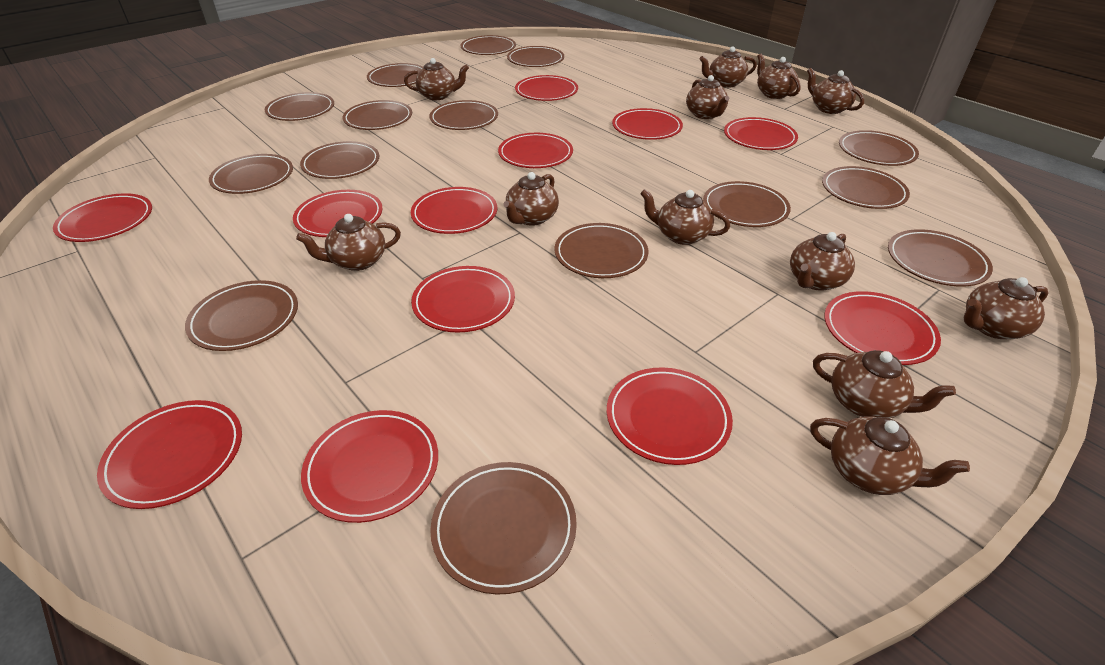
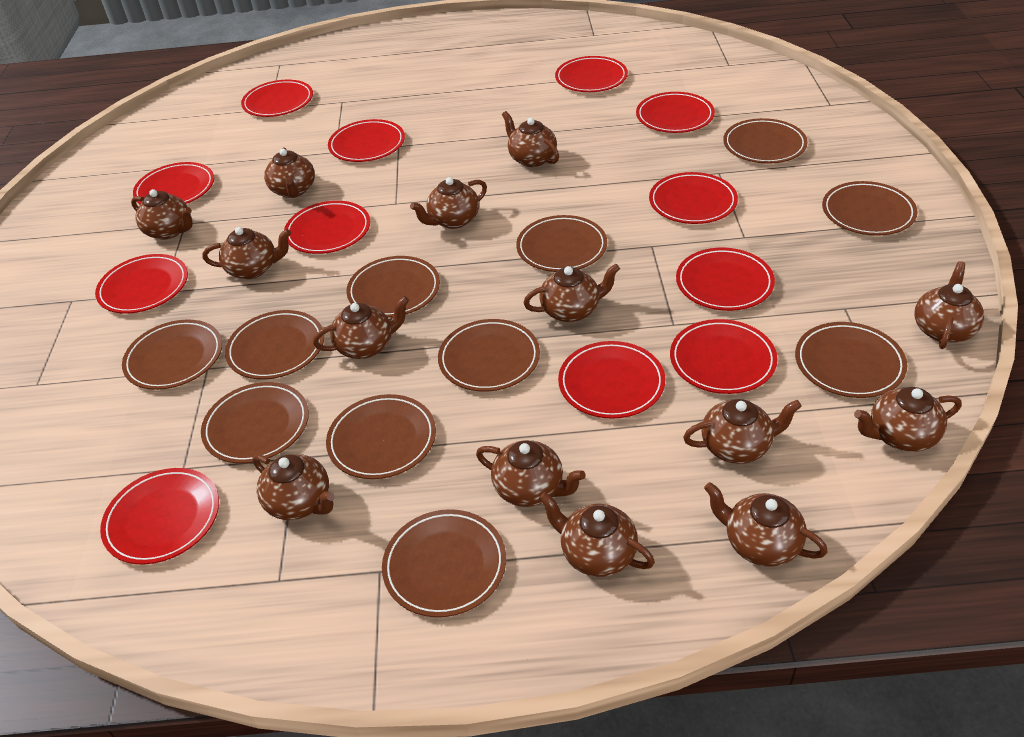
brown plate: 15 -> 11
brown teapot: 12 -> 14

